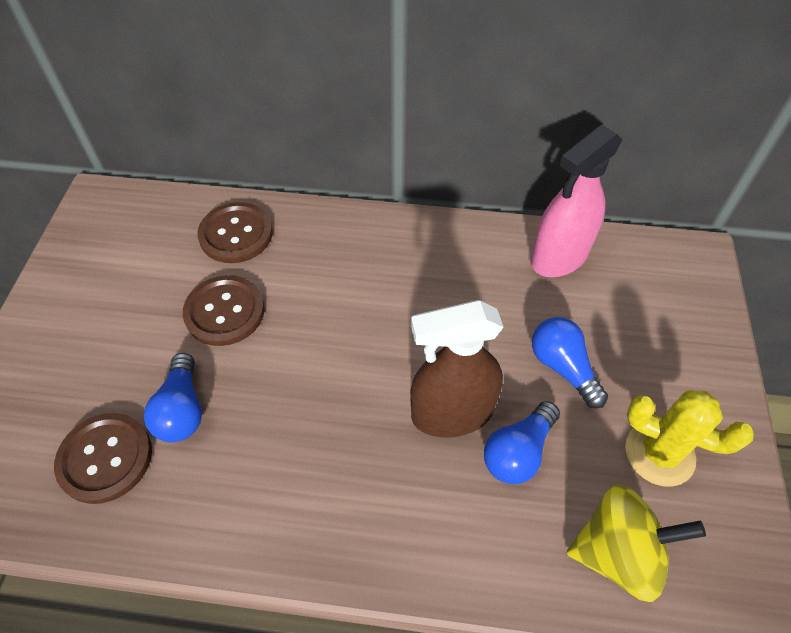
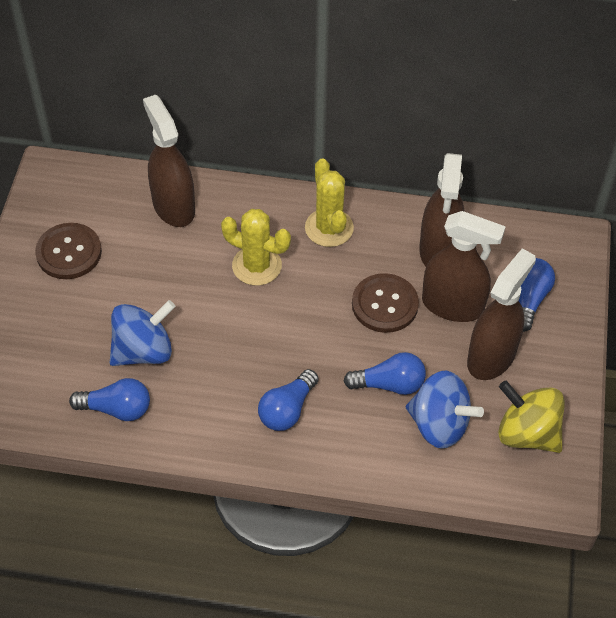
blue light bulb: 3 -> 4
blue spinning top: 0 -> 2
brown button: 3 -> 2
brown spray bottle: 1 -> 4
pink spray bottle: 1 -> 0
yellow cactus: 1 -> 2

